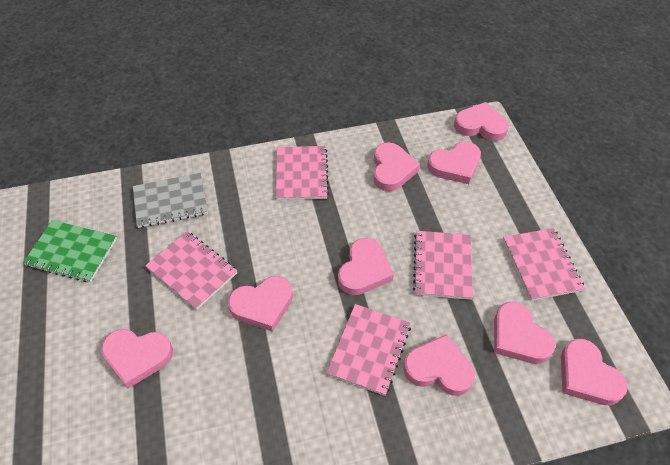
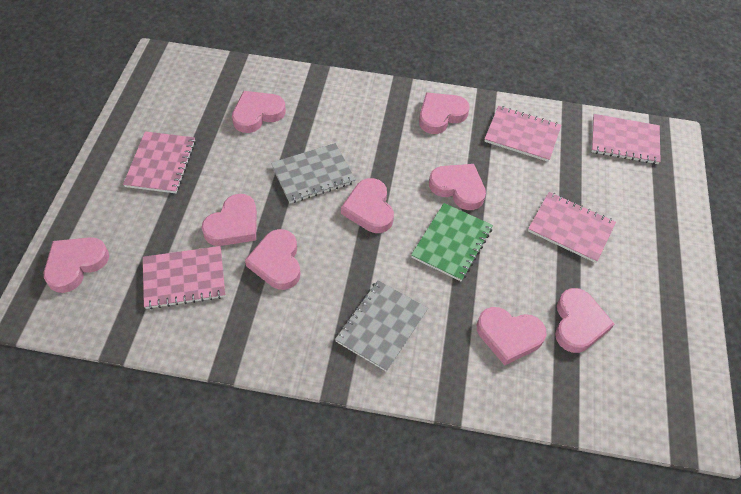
grey notebook: 1 -> 2

